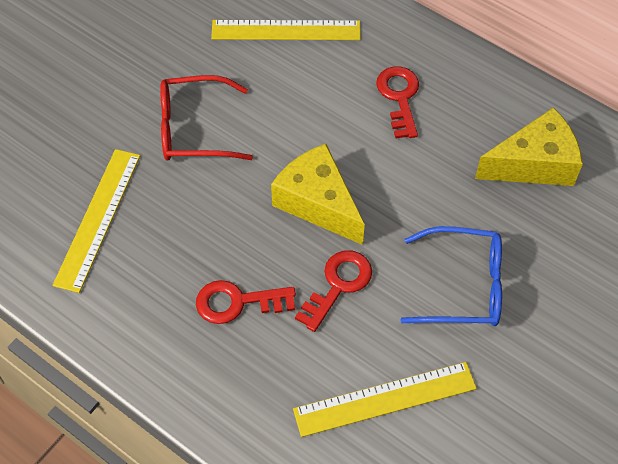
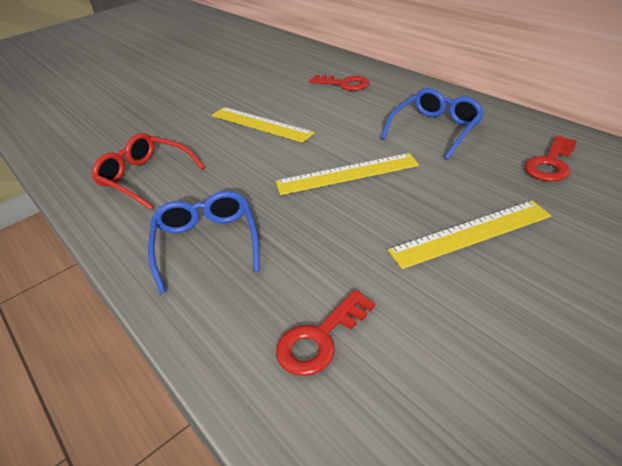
blue glasses: 1 -> 2
yellow cheese: 2 -> 0

